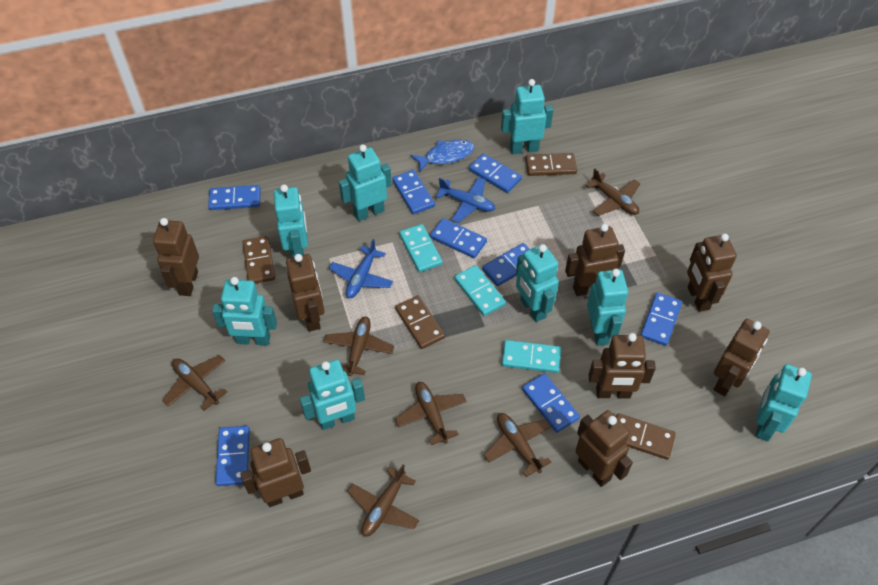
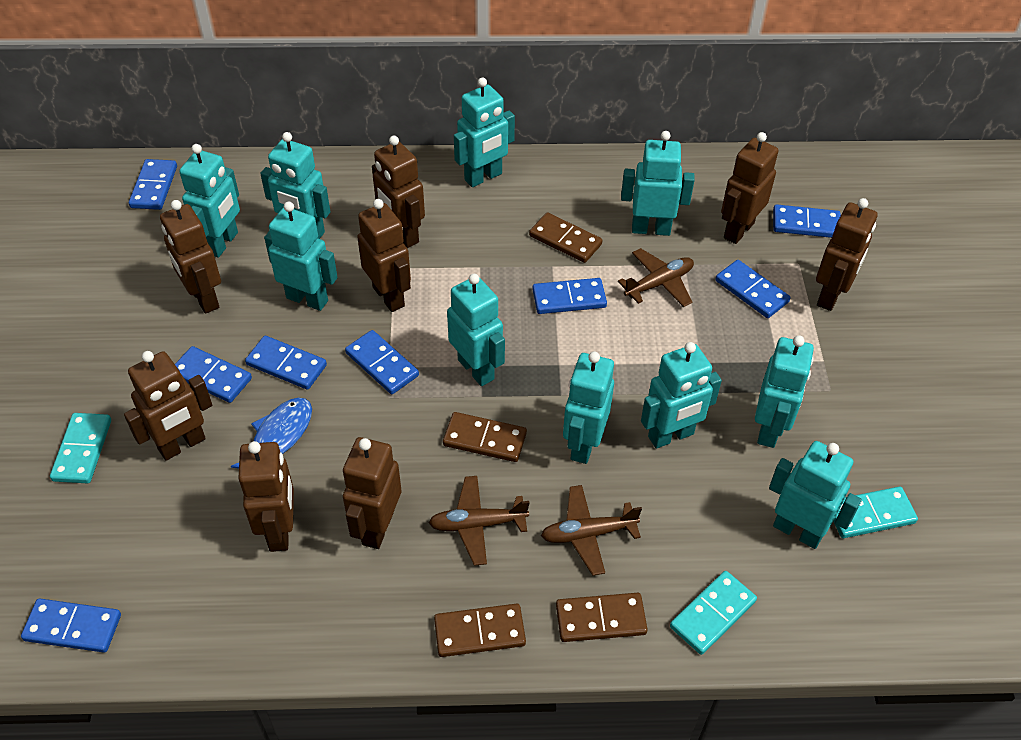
blue plane: 2 -> 0
brown plane: 6 -> 3
turquoise robot: 8 -> 10

